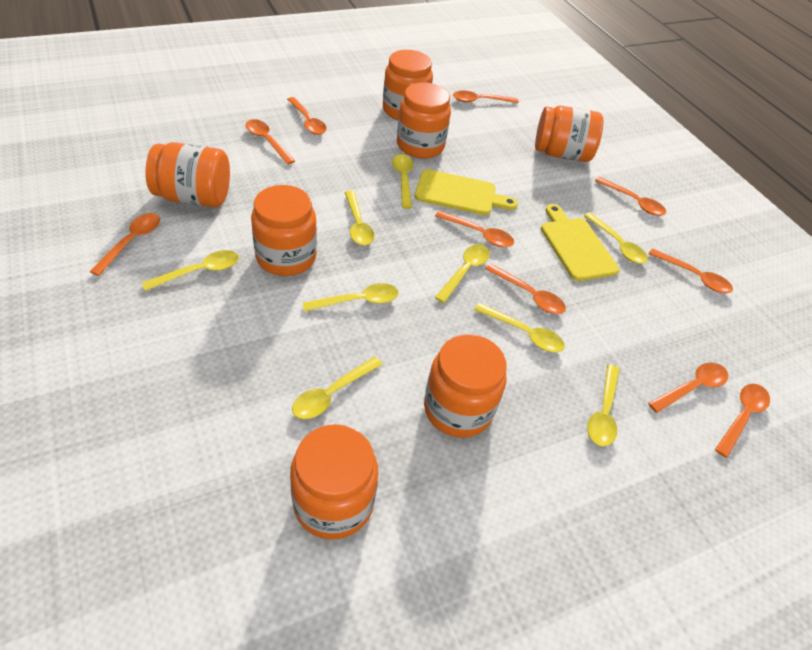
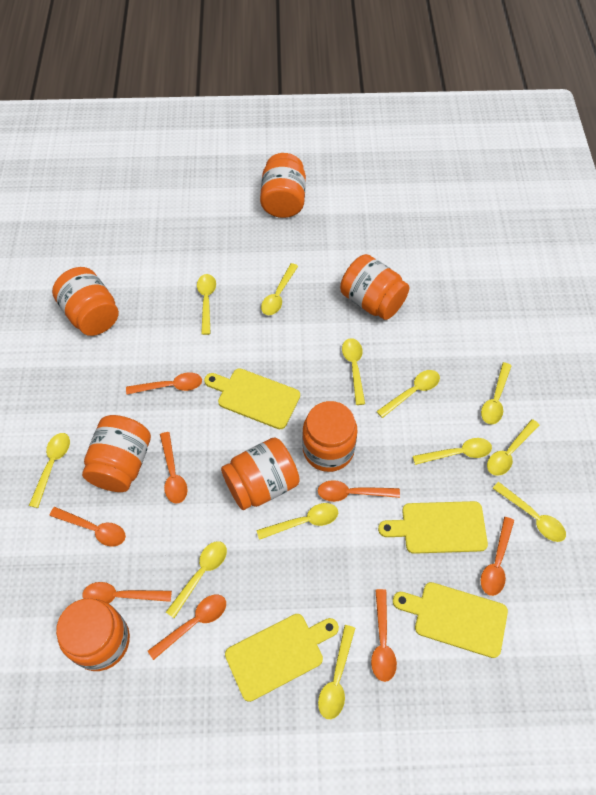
orange spoon: 10 -> 8
yellow cutting board: 2 -> 4
yellow spoon: 9 -> 12

